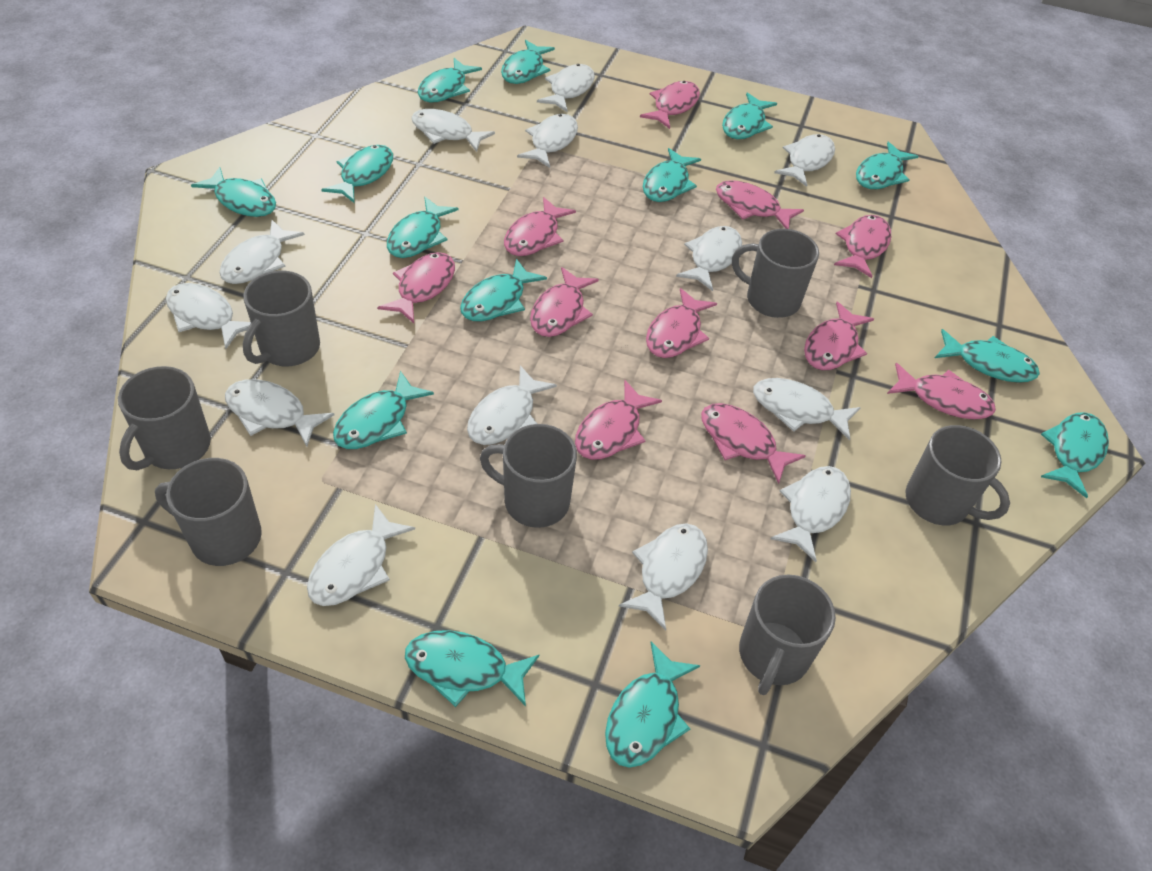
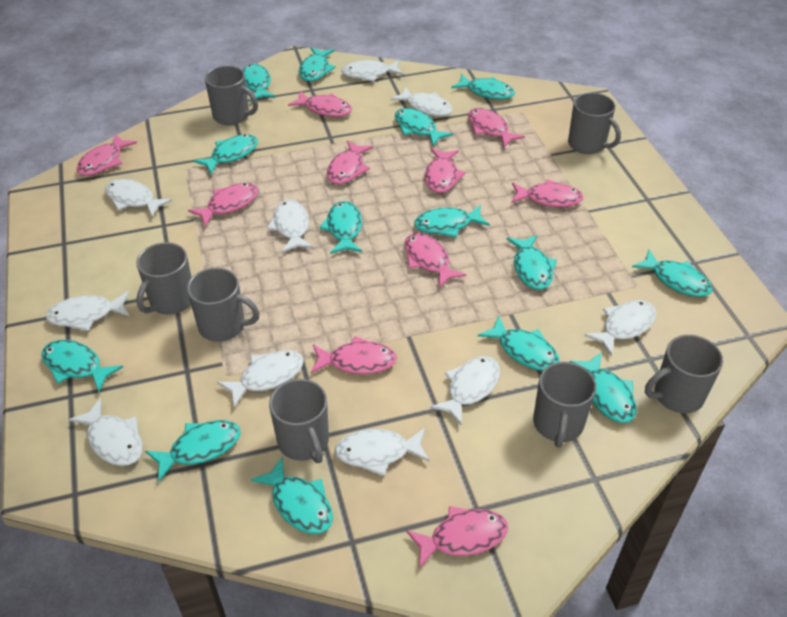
pink fish: 11 -> 10
white fish: 13 -> 10

